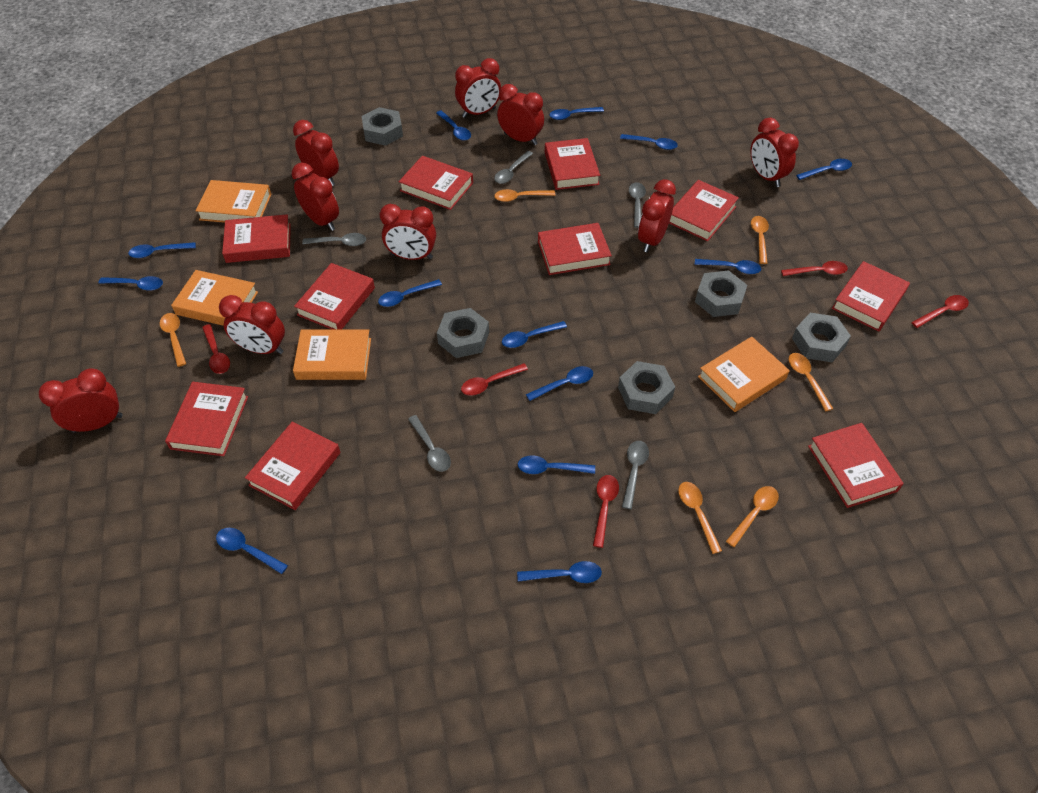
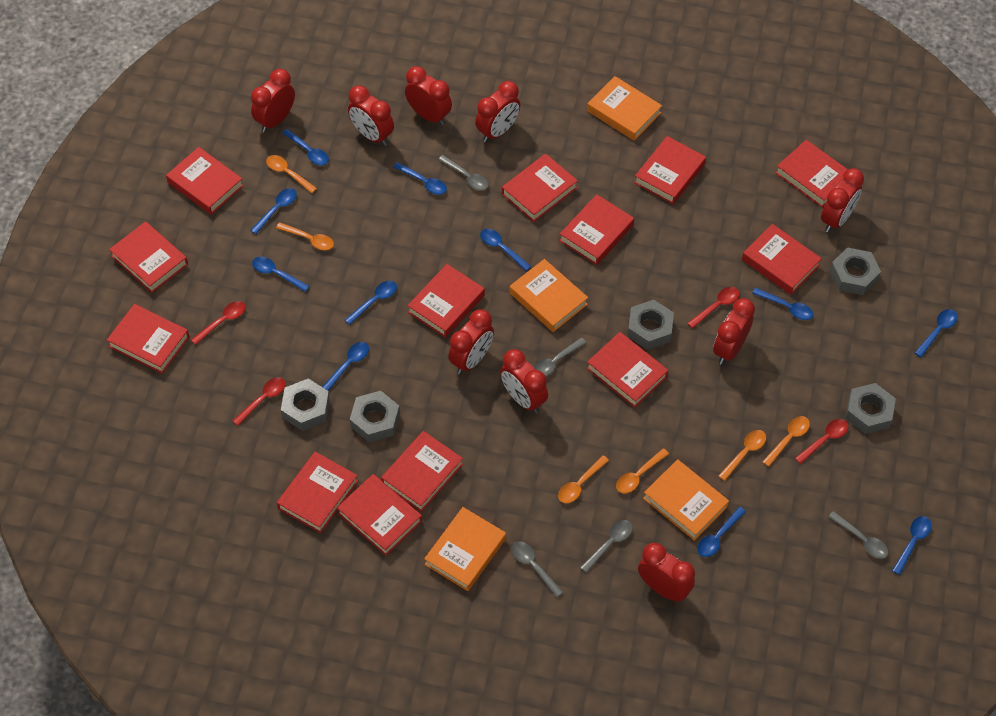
blue spoon: 13 -> 11
red book: 10 -> 13
red spoon: 5 -> 4

